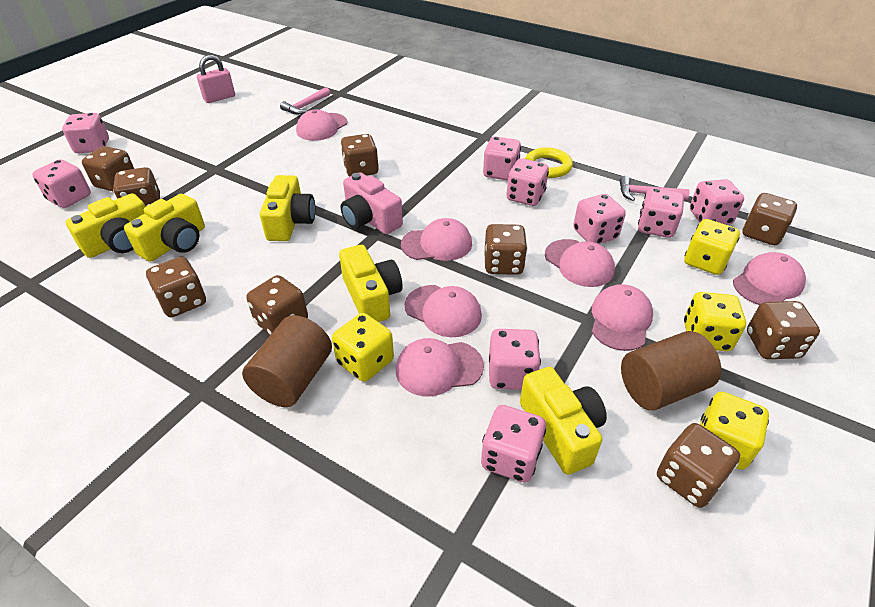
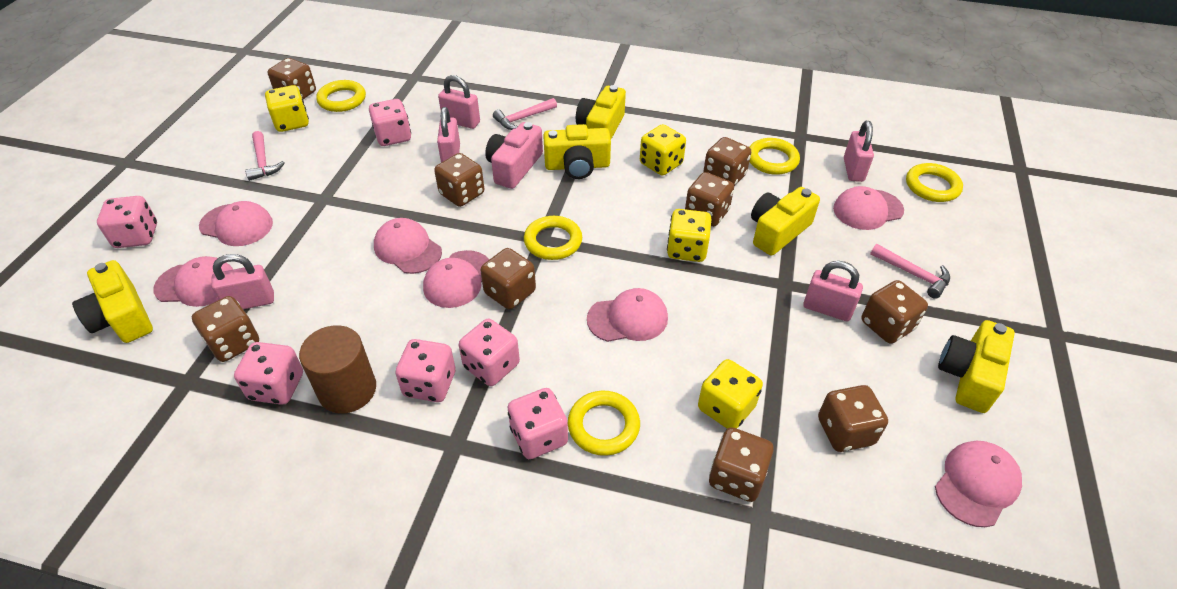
brown cylinder: 2 -> 1
pink dice: 9 -> 6
pink hammer: 2 -> 3
pink padlock: 1 -> 5
yellow ring: 1 -> 5

